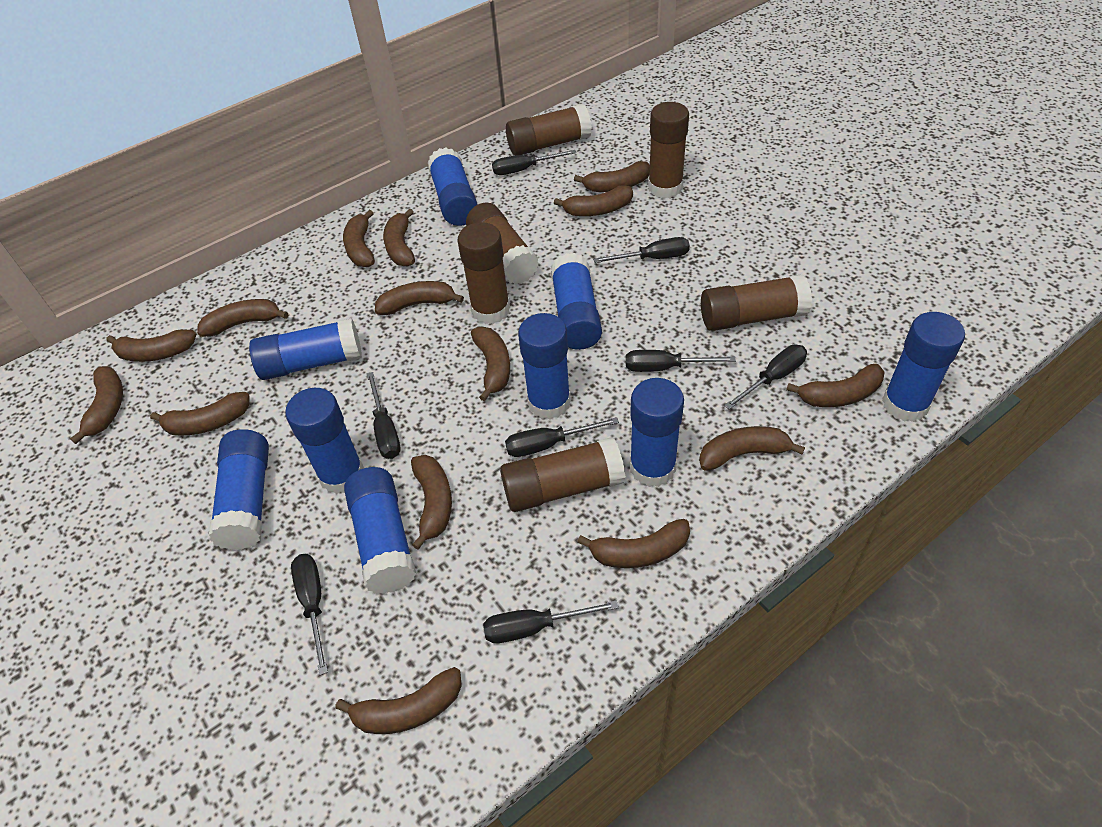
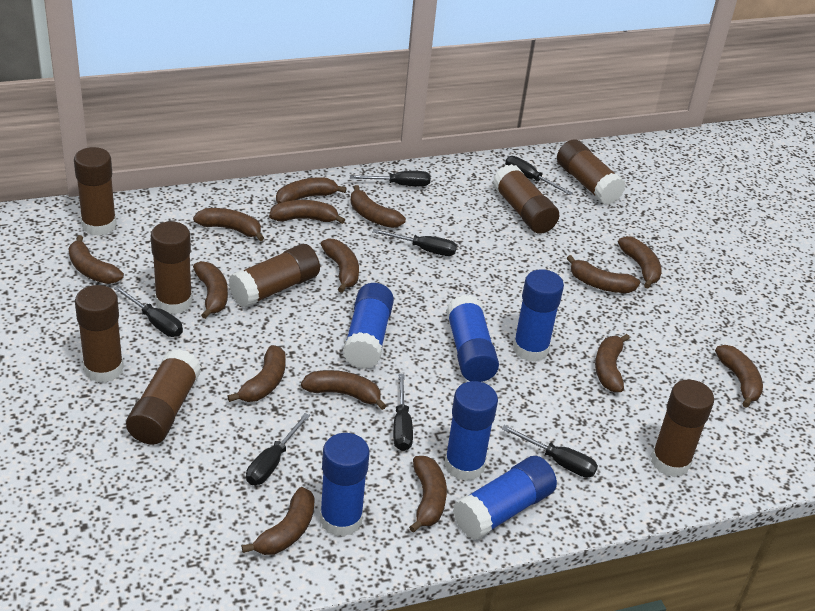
black screwdriver: 8 -> 7
blue glue stick: 9 -> 6
brown glue stick: 6 -> 8

